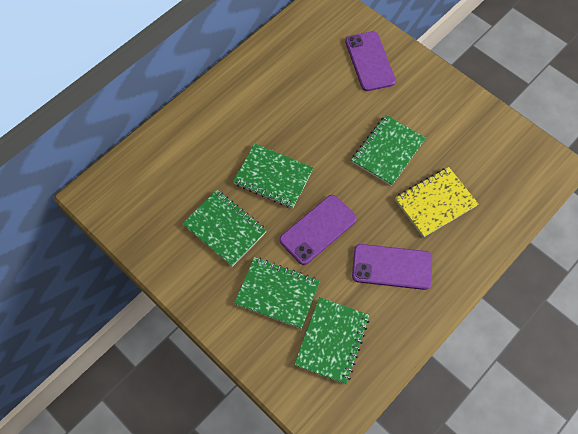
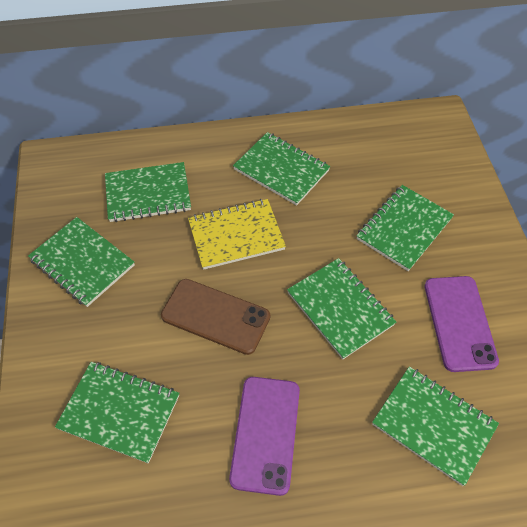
brown phone: 0 -> 1
green notebook: 5 -> 7
purple phone: 3 -> 2

